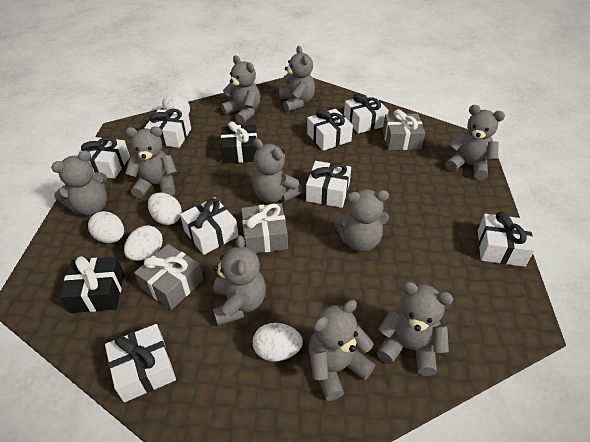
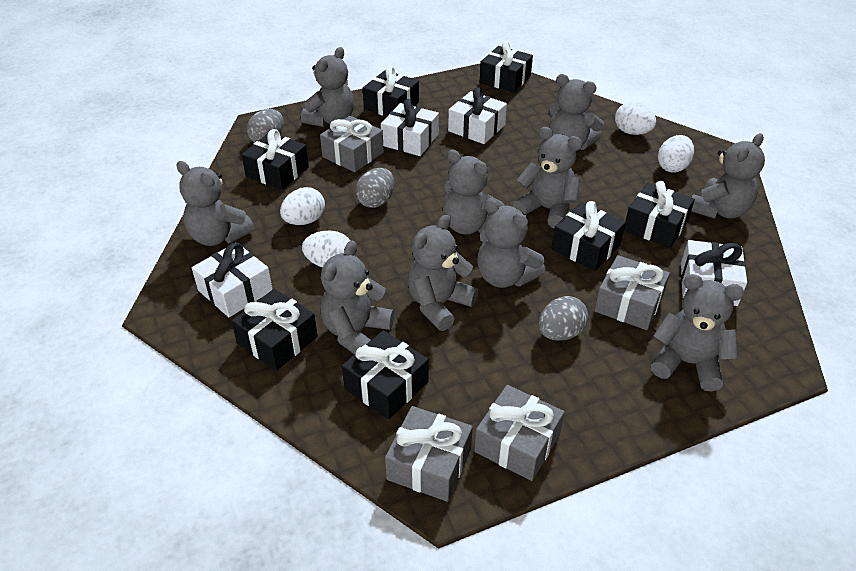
black gift: 2 -> 7
grey egg: 0 -> 3
grey gift: 3 -> 4
white egg: 5 -> 4
white gift: 8 -> 4

